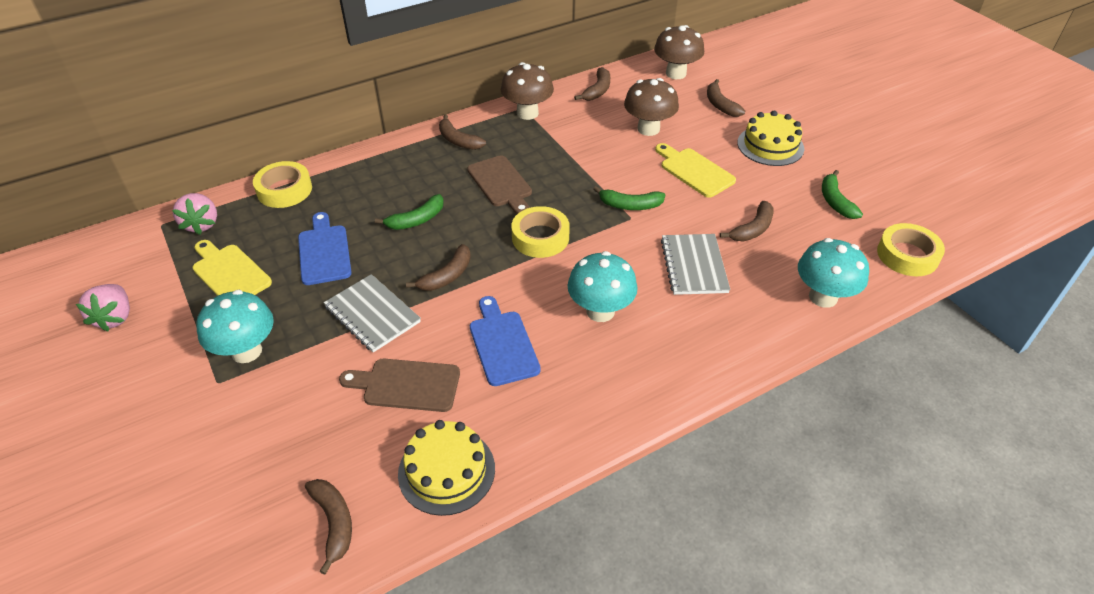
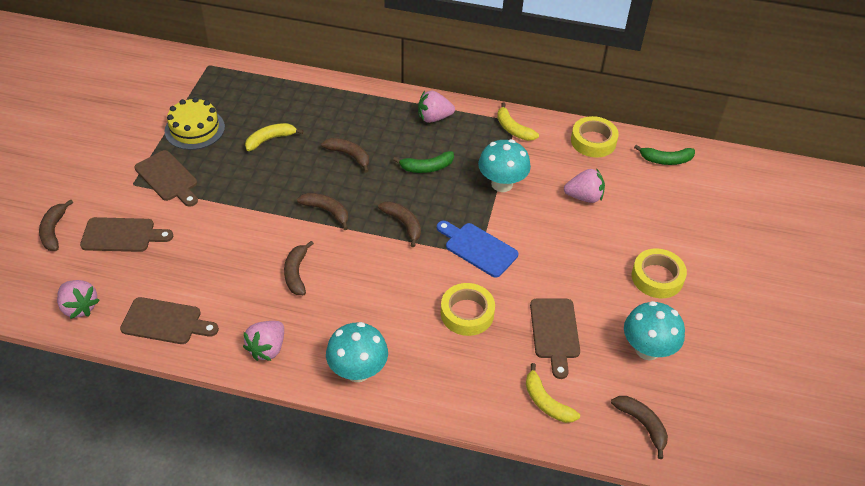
blue cutting board: 2 -> 1
brown cutting board: 2 -> 4
brown mushroom: 3 -> 0
green banana: 3 -> 2
grey notebook: 2 -> 0
pink strawberry: 2 -> 4
yellow banana: 0 -> 3
yellow cake: 2 -> 1
yellow cutting board: 2 -> 0

